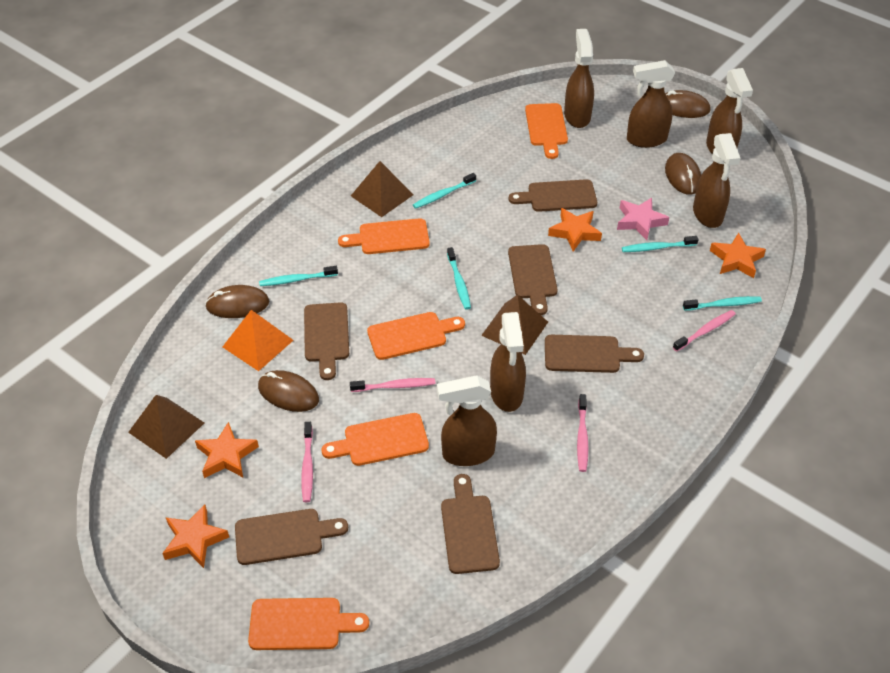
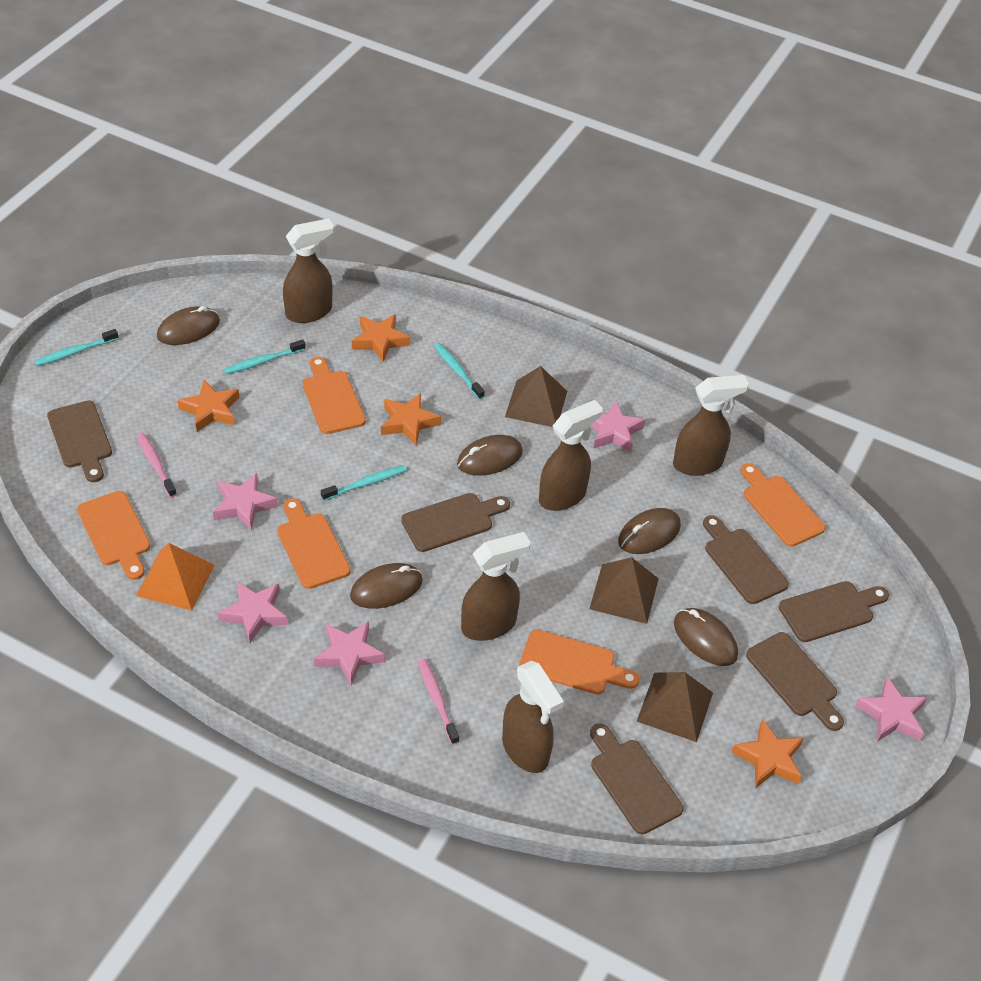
brown mouse: 4 -> 5
brown spray bottle: 6 -> 5
pink star: 1 -> 5
pink toothbrush: 4 -> 2
turquoise toothbrush: 5 -> 4

